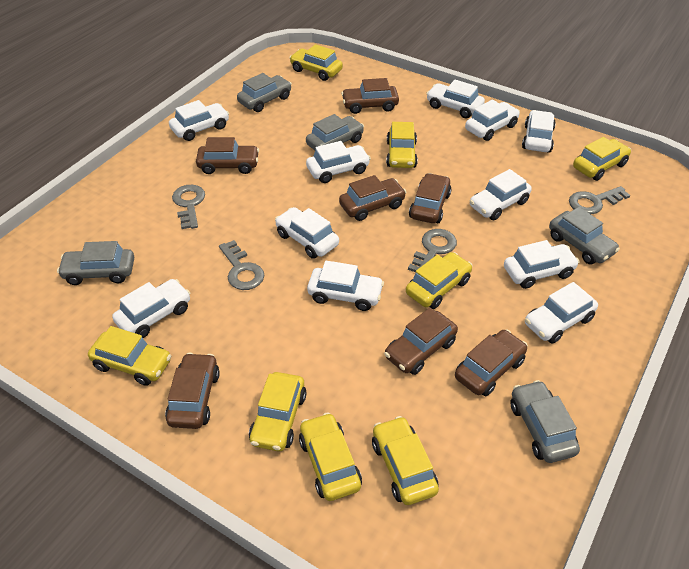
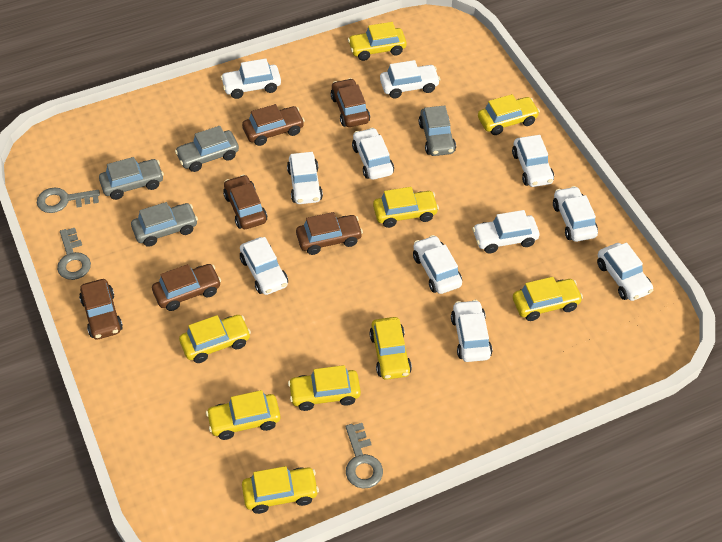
brown car: 7 -> 6
grey car: 5 -> 4
grey key: 4 -> 3
yellow car: 8 -> 9

